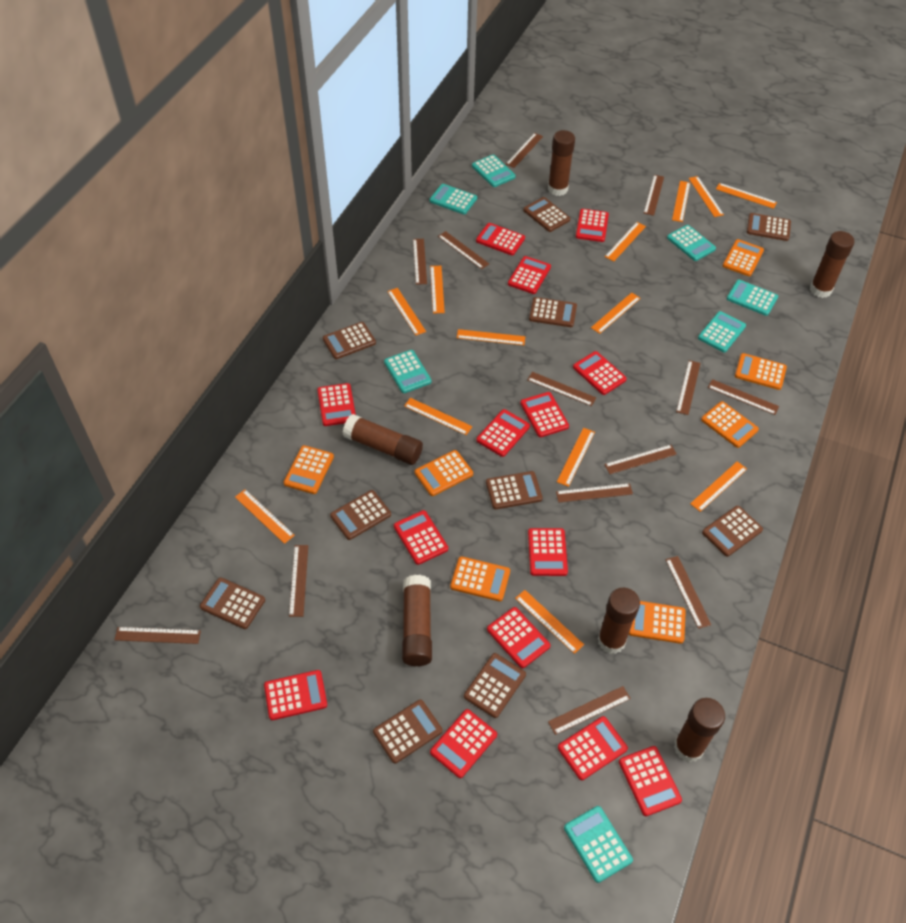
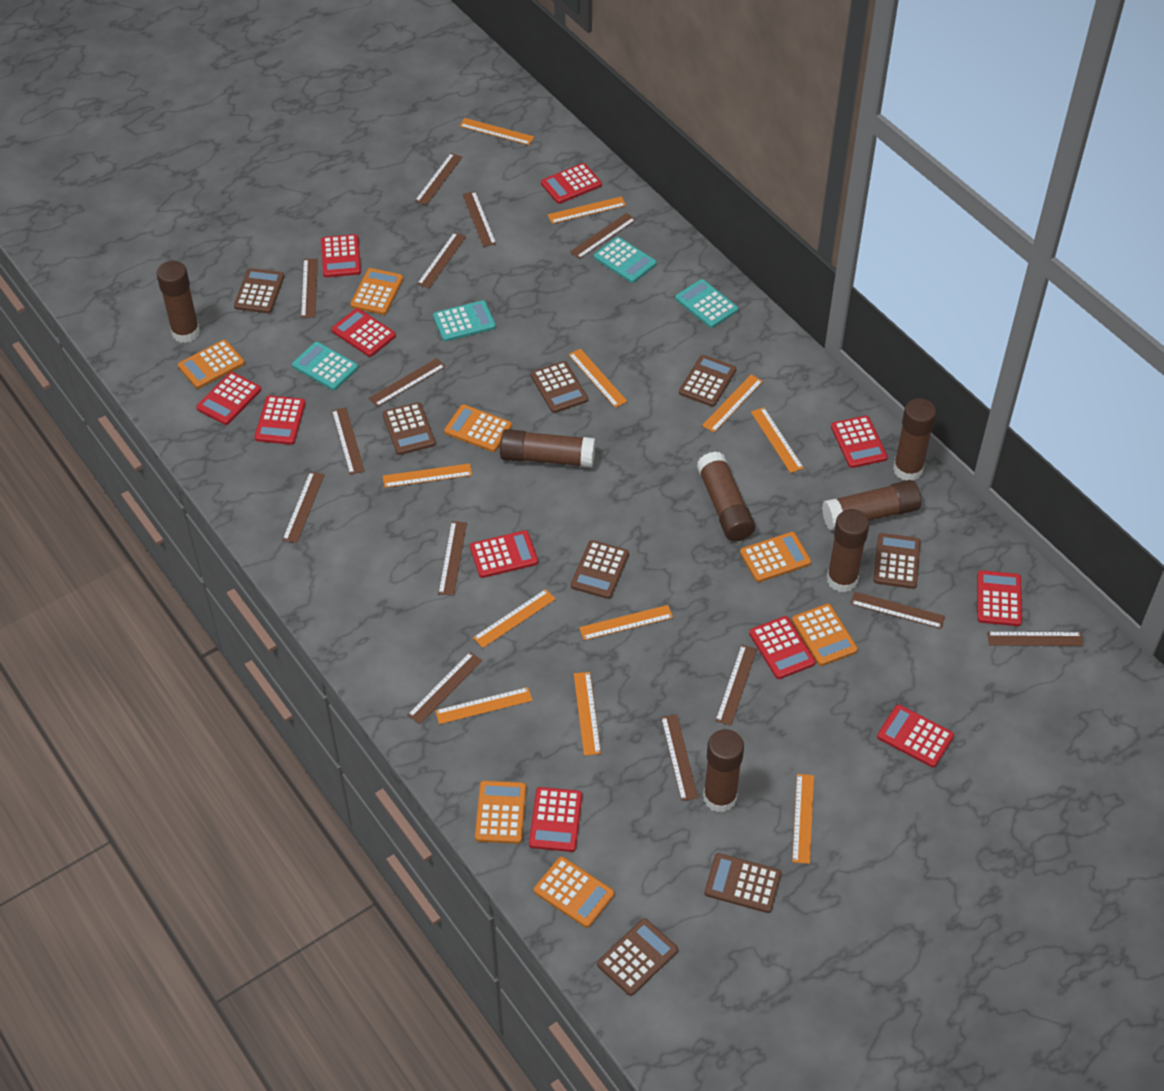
brown calculator: 10 -> 8
brown glue stick: 6 -> 7
brown ruler: 13 -> 14
orange ruler: 13 -> 11
red calculator: 14 -> 11
turquoise calculator: 7 -> 4

